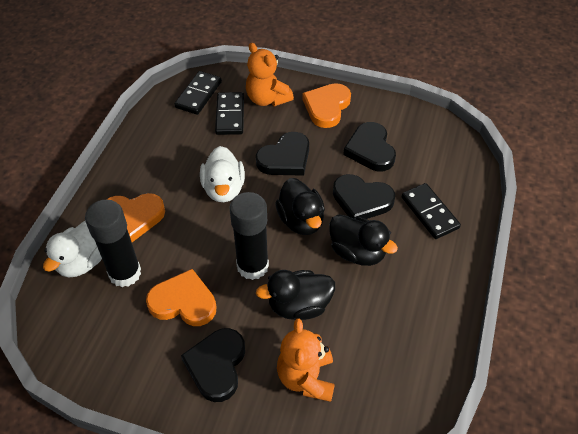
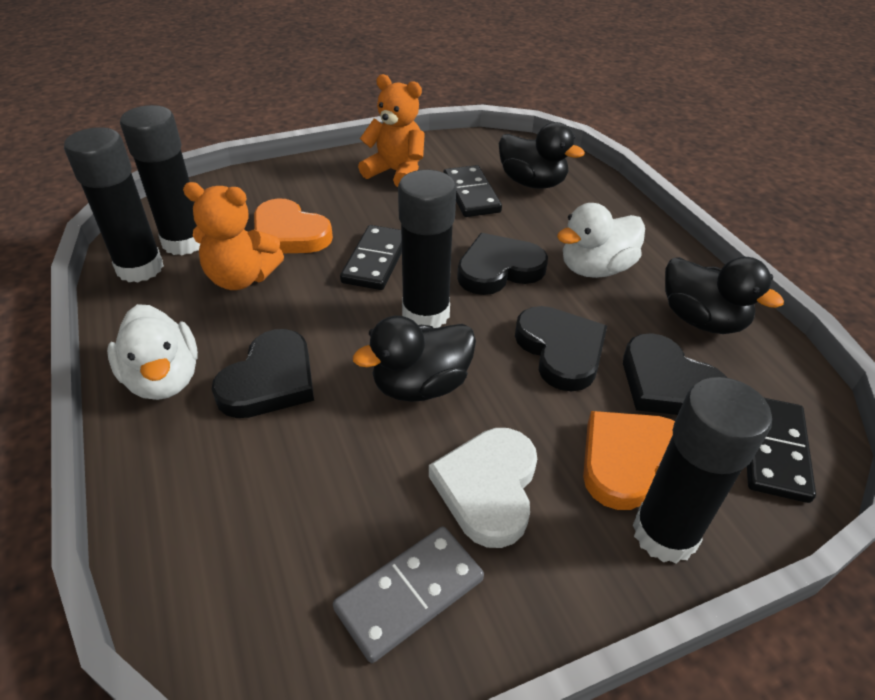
black glue stick: 2 -> 4
grey domino: 0 -> 1
orange heart: 3 -> 2
white heart: 0 -> 1

